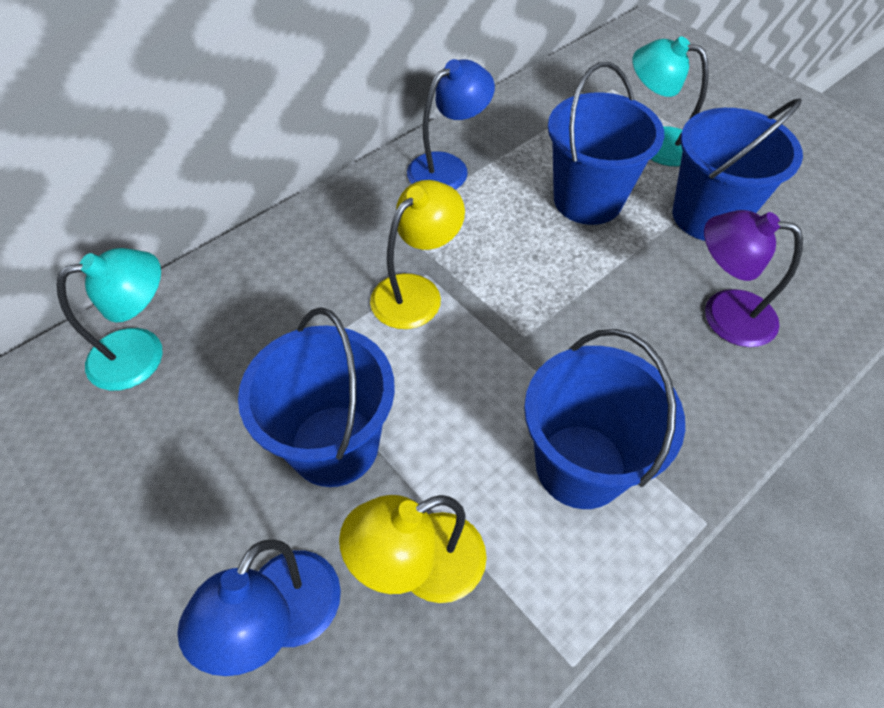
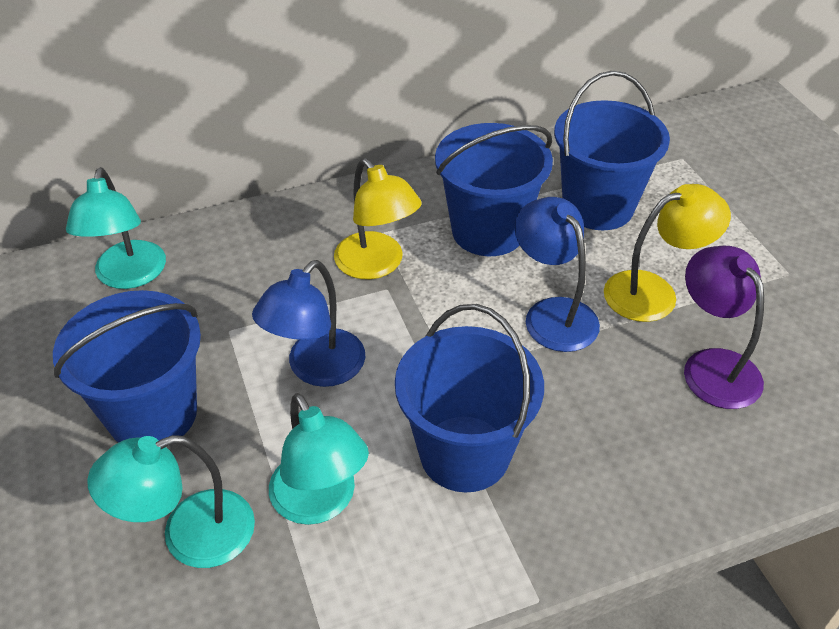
turquoise lamp: 2 -> 3

